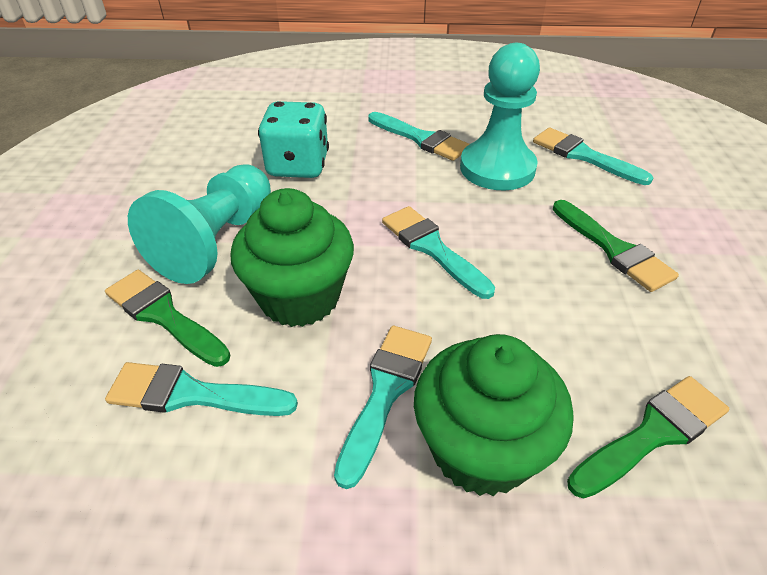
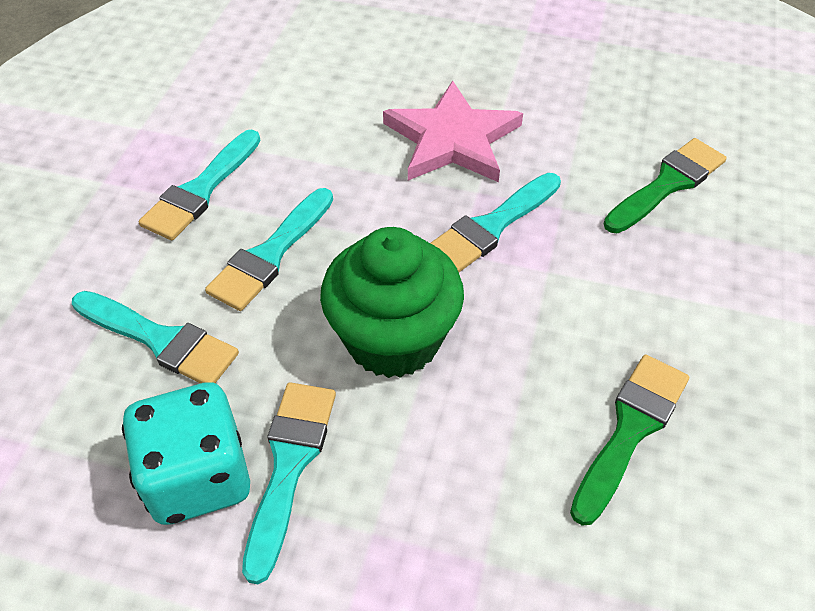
green brush: 3 -> 2
green cupcake: 2 -> 1
pink star: 0 -> 1
turquoise pawn: 2 -> 0

